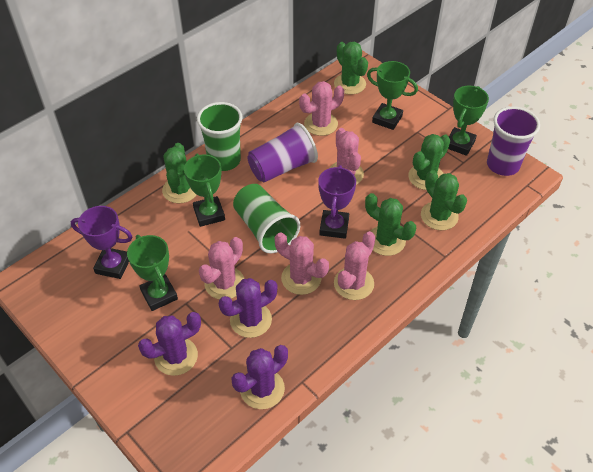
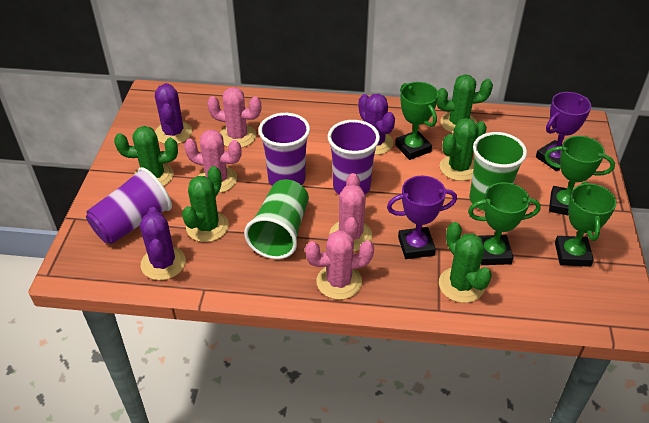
pink cactus: 5 -> 4
purple cup: 2 -> 3

